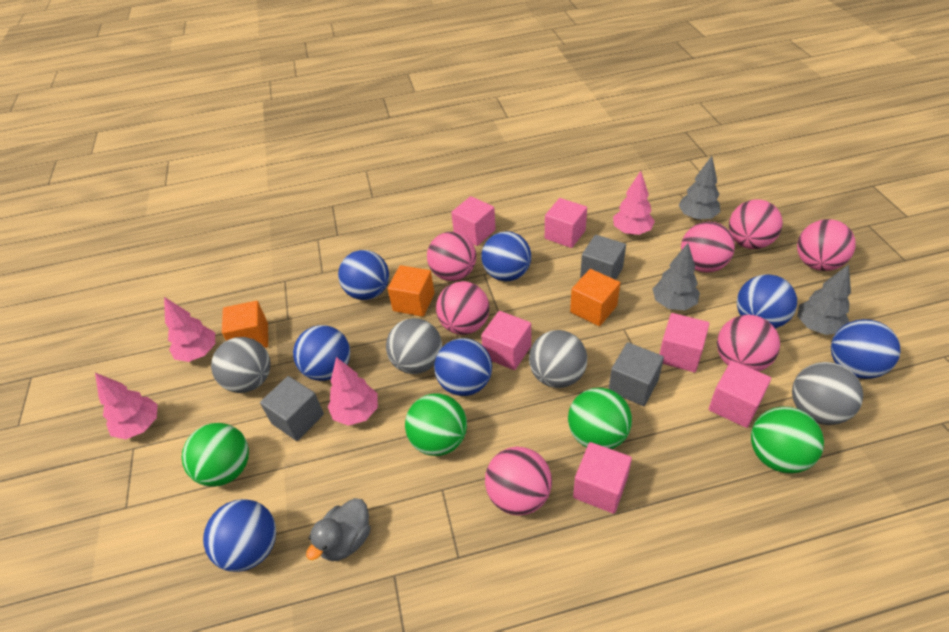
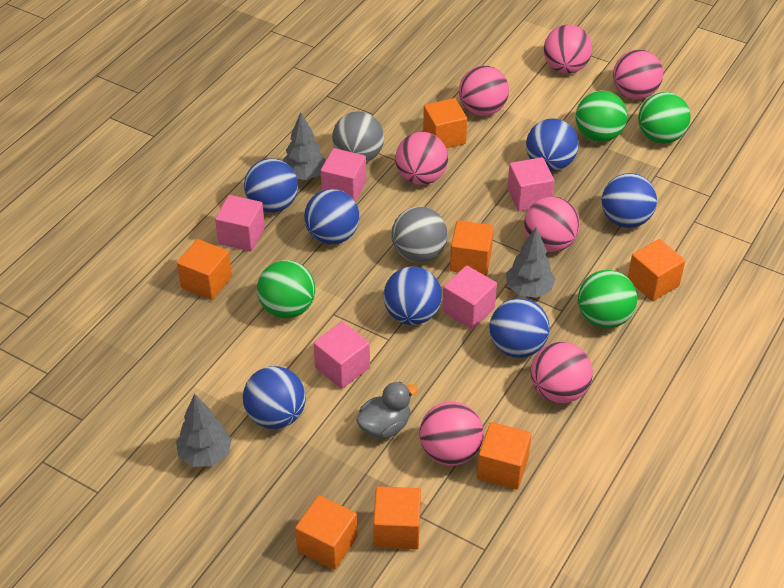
grey ball: 4 -> 2
grey cube: 3 -> 0
orange cube: 3 -> 7
pink cube: 6 -> 5
pink tree: 4 -> 0

